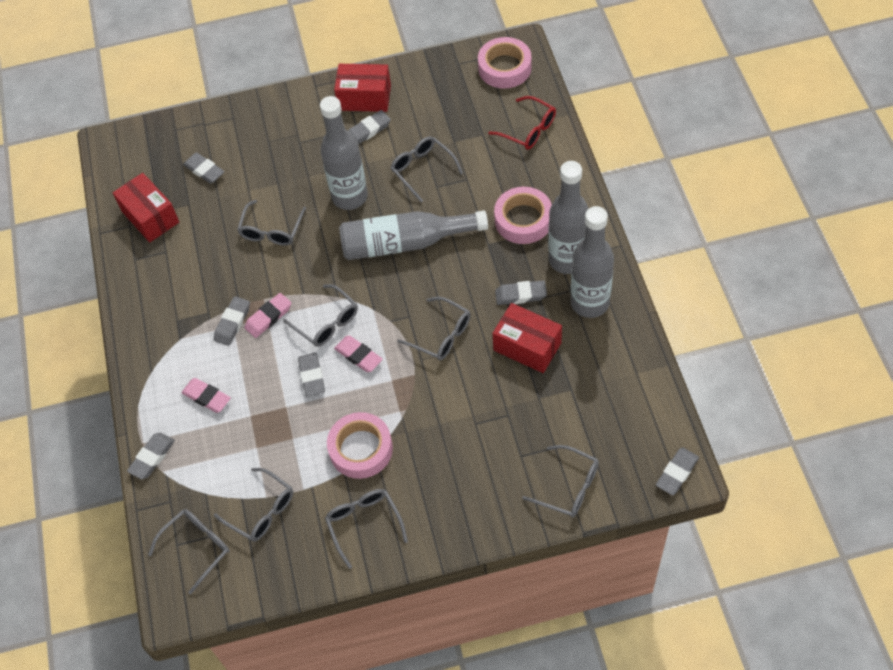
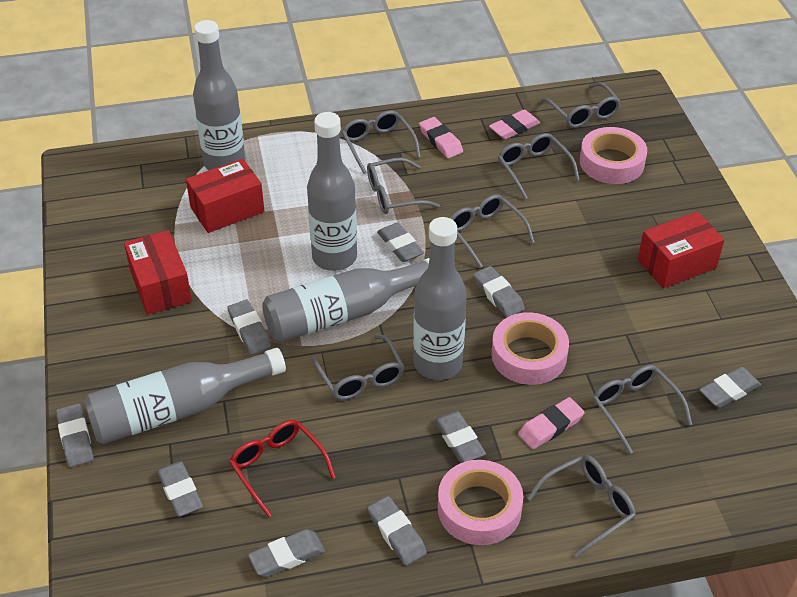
grey bottle: 4 -> 5
grey eraser: 7 -> 9

